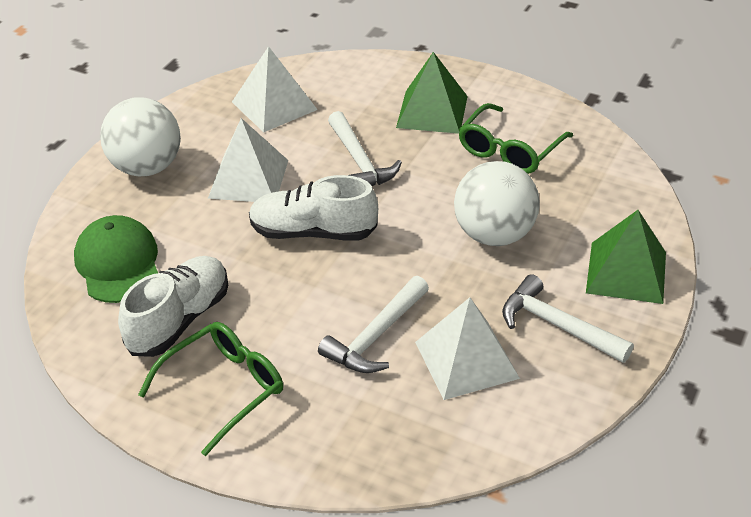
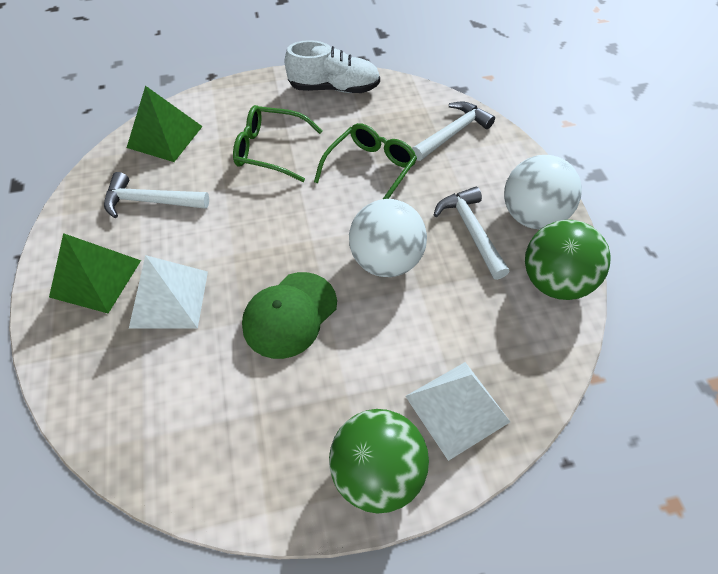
green ball: 0 -> 2
white pyramid: 3 -> 2
white shoe: 2 -> 1

